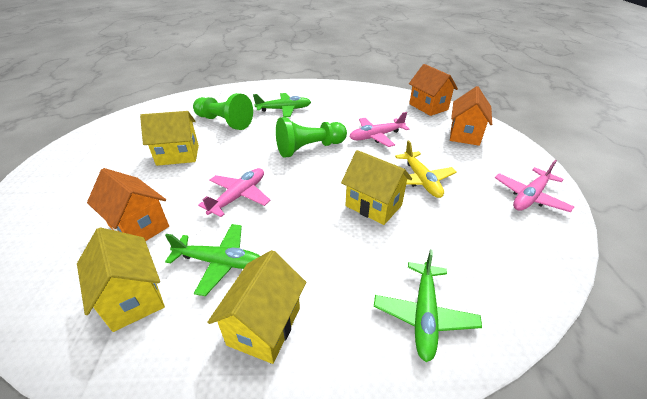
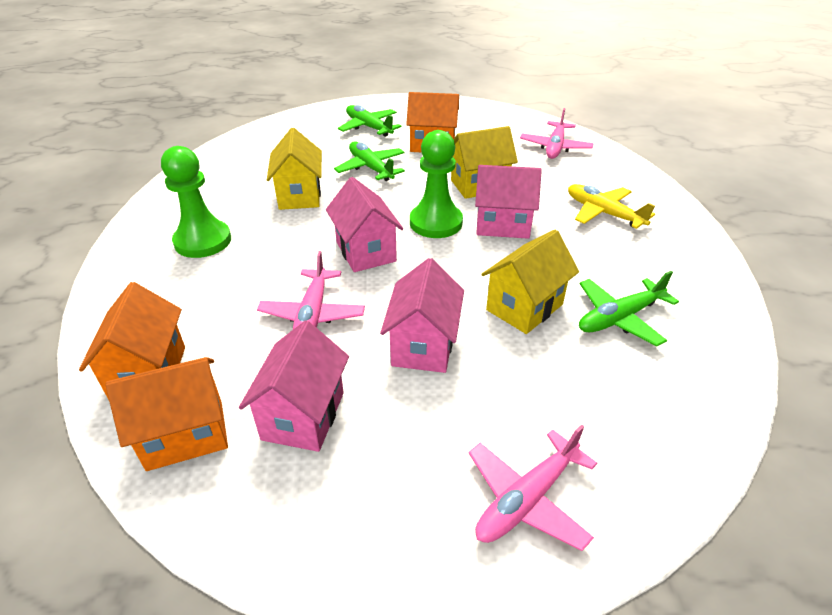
pink house: 0 -> 4
yellow house: 4 -> 3

